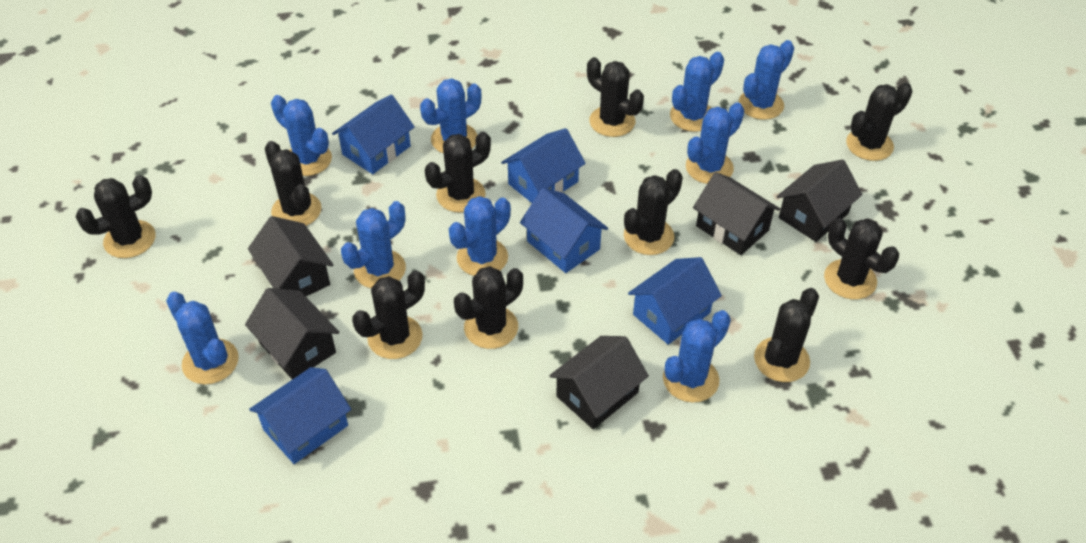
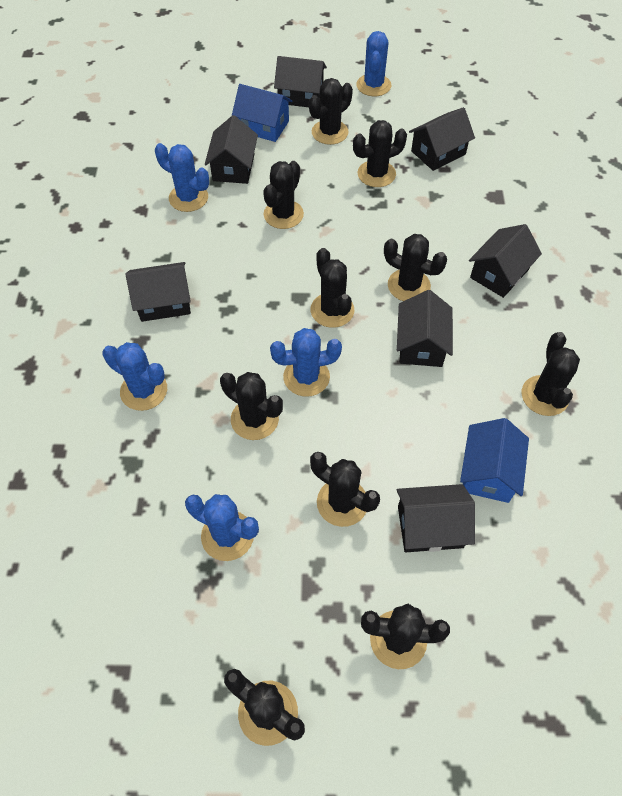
black house: 5 -> 7
blue cactus: 9 -> 5
blue house: 5 -> 2

